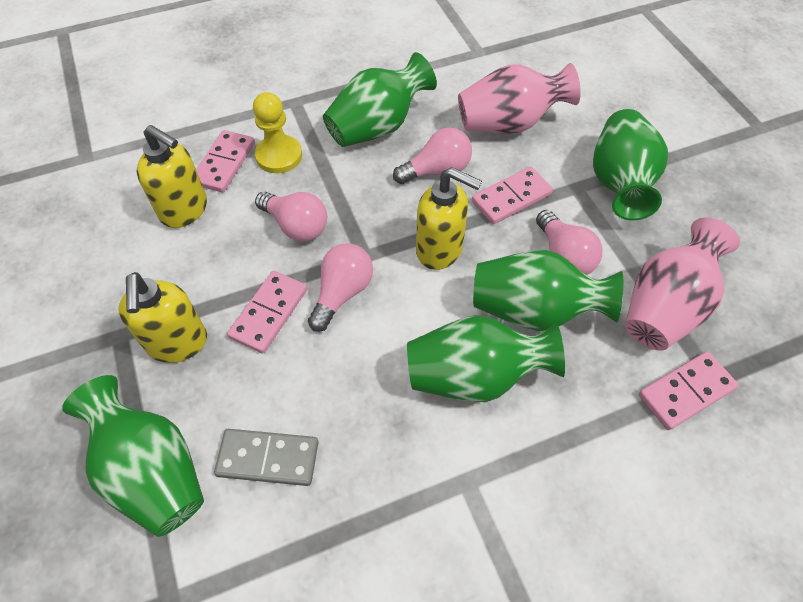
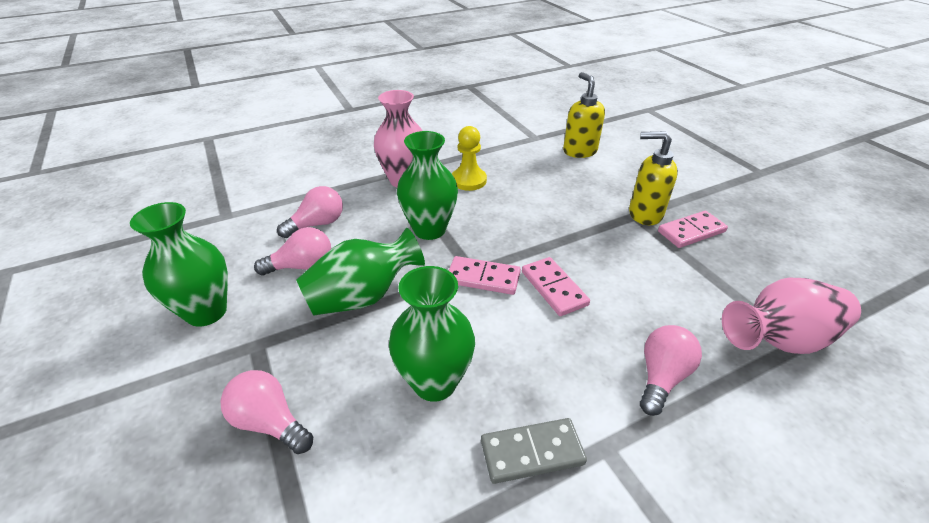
green vase: 5 -> 4
pink domino: 4 -> 3
yellow soap dispenser: 3 -> 2

